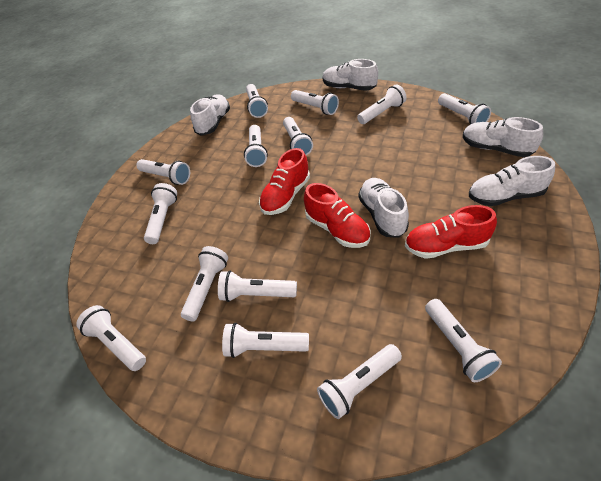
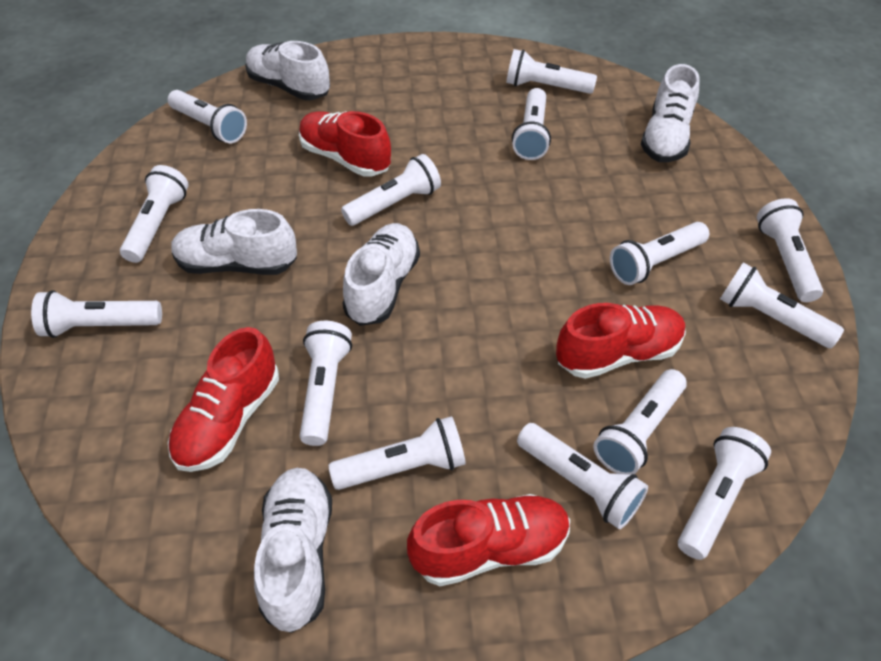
red shoe: 3 -> 4

